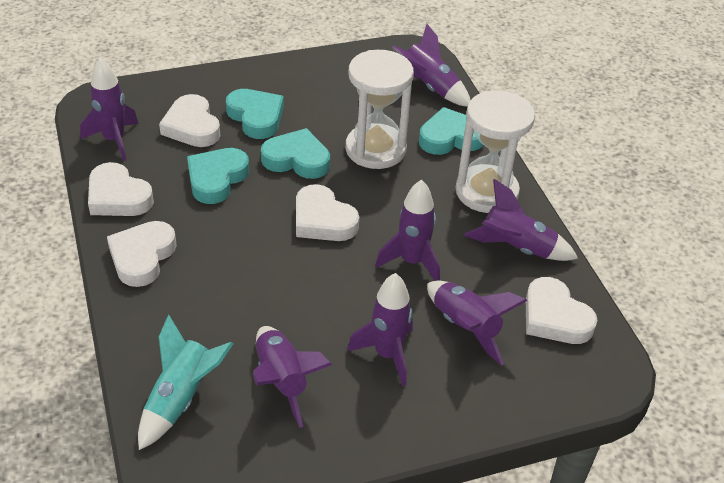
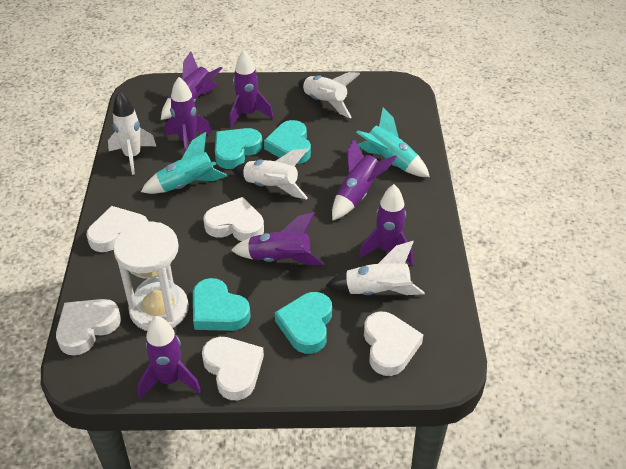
turquoise rocket: 1 -> 2
white hourglass: 2 -> 1
white rocket: 0 -> 4

